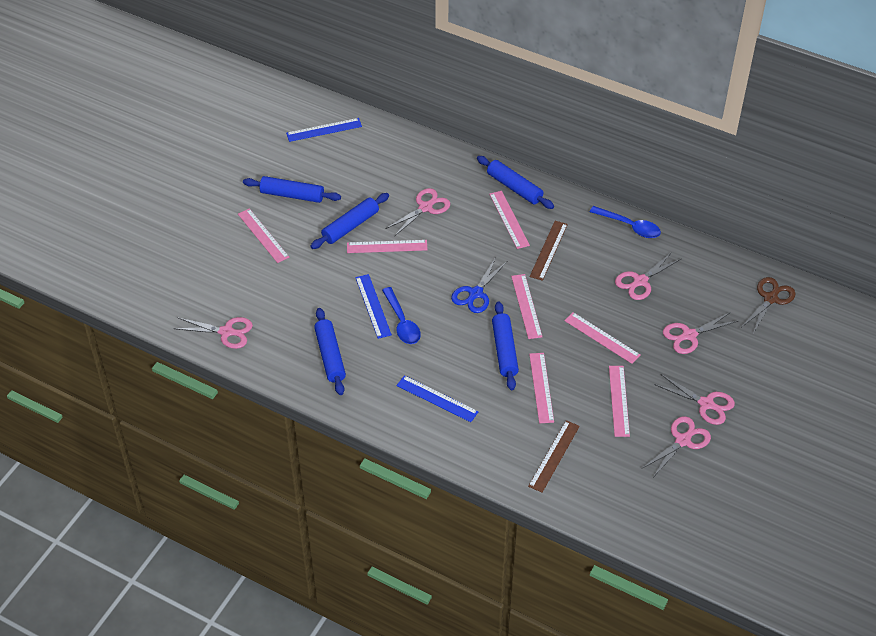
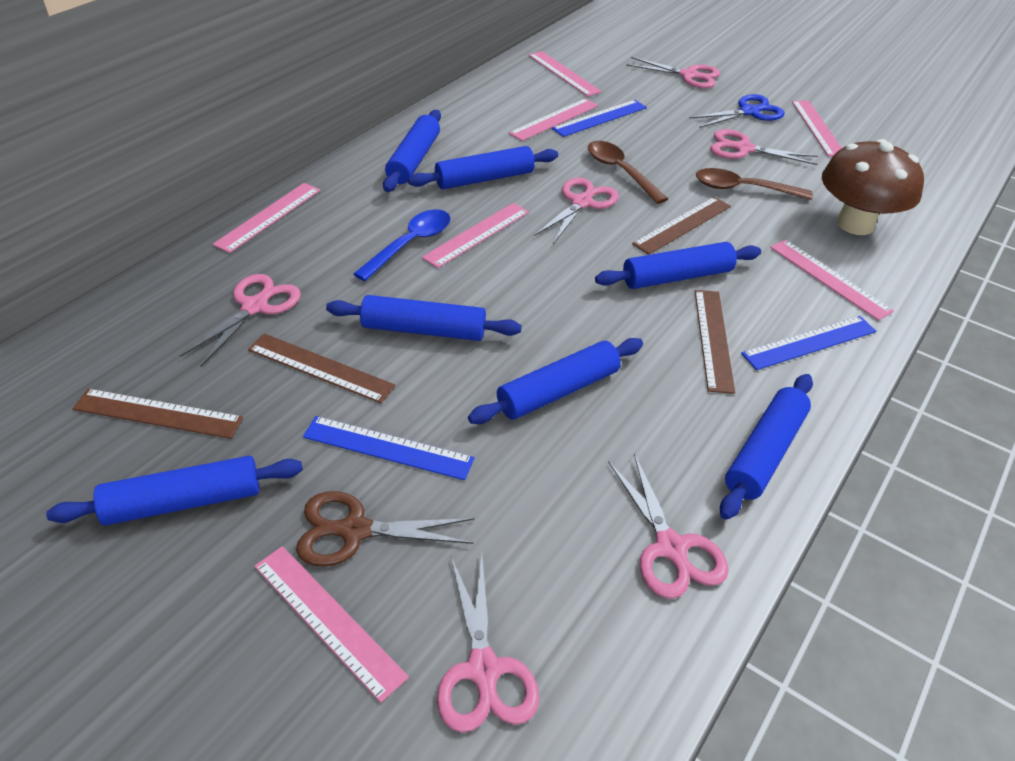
blue rolling pin: 5 -> 7
blue spoon: 2 -> 1
brown mushroom: 0 -> 1
brown ruler: 2 -> 4
brown spoon: 0 -> 2

